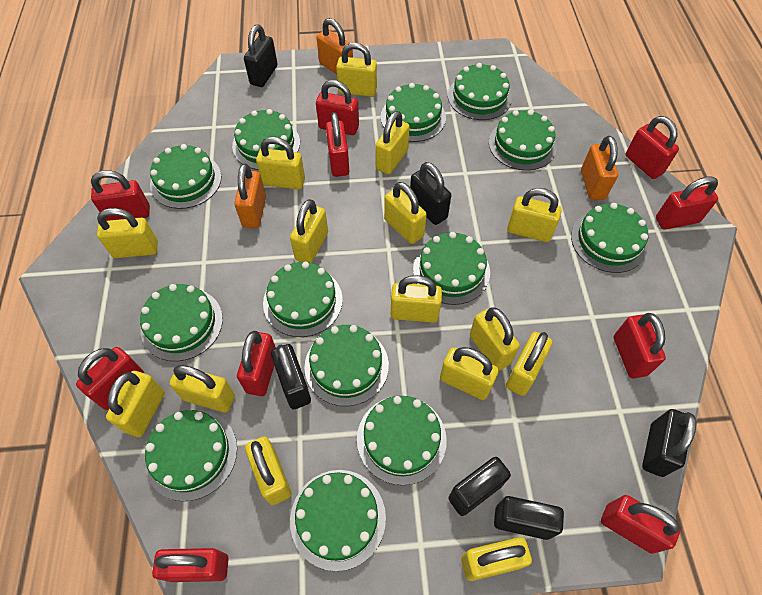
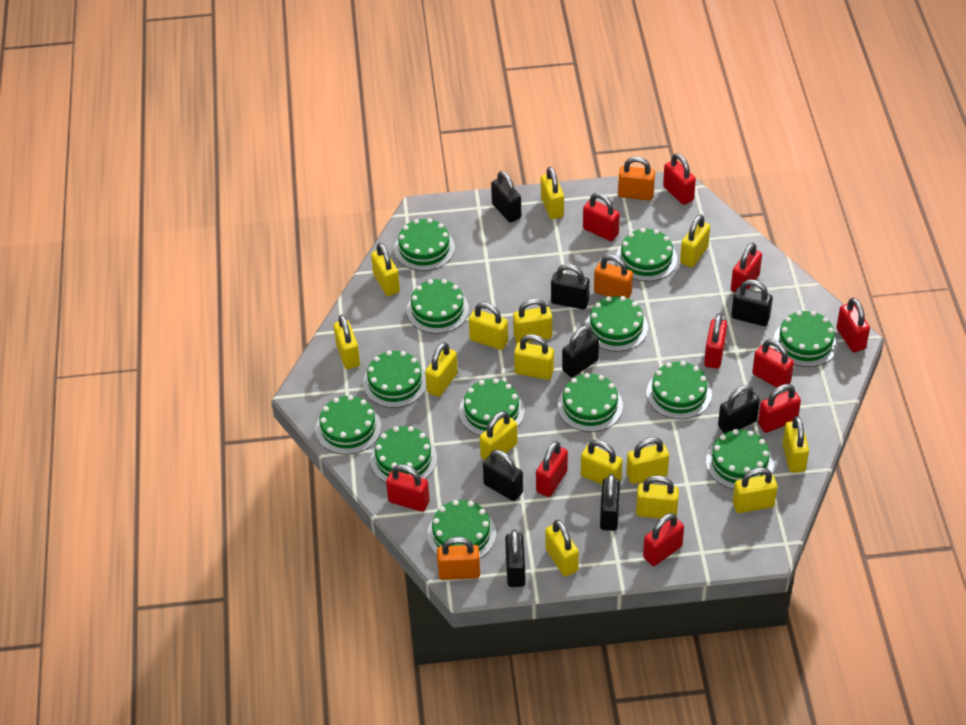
black padlock: 6 -> 8

